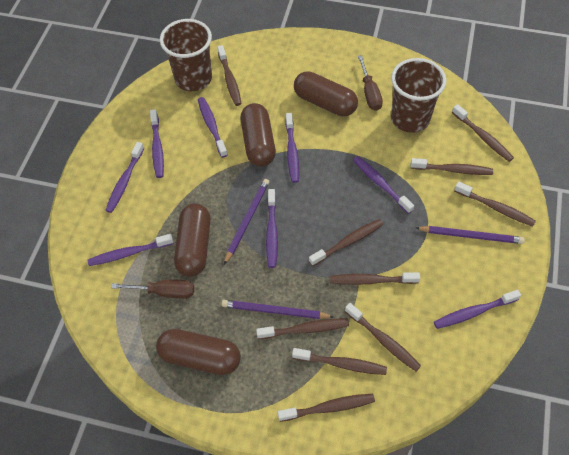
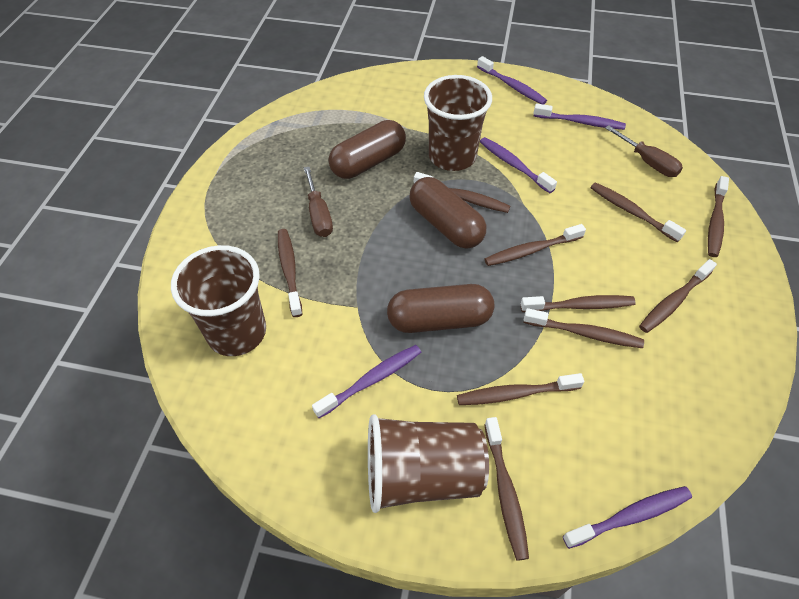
brown capsule: 4 -> 3
brown cup: 2 -> 3
purple pencil: 3 -> 0
purple toothbrush: 8 -> 5

